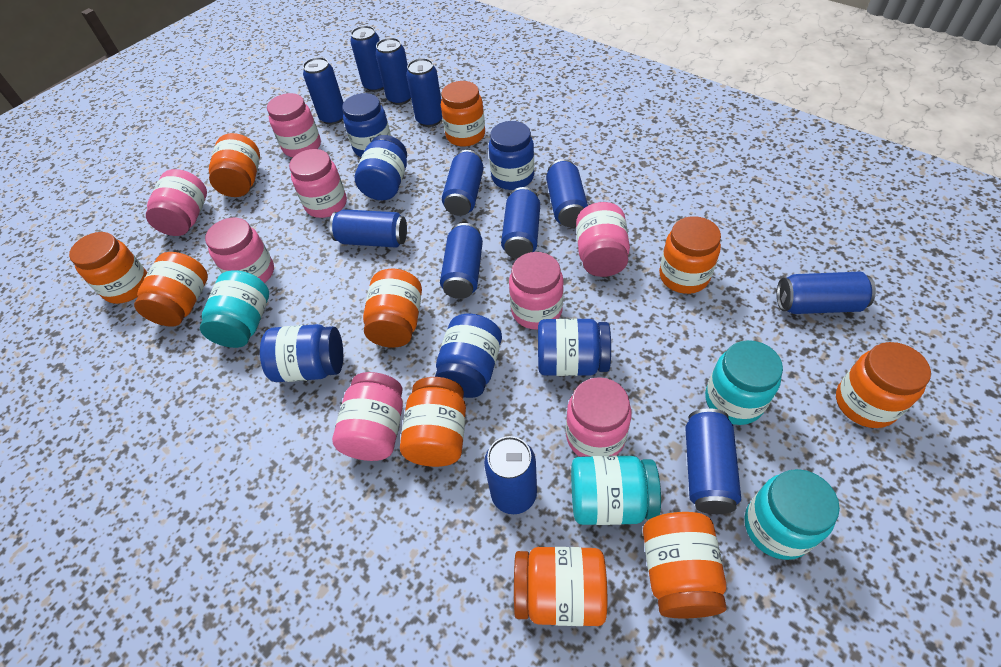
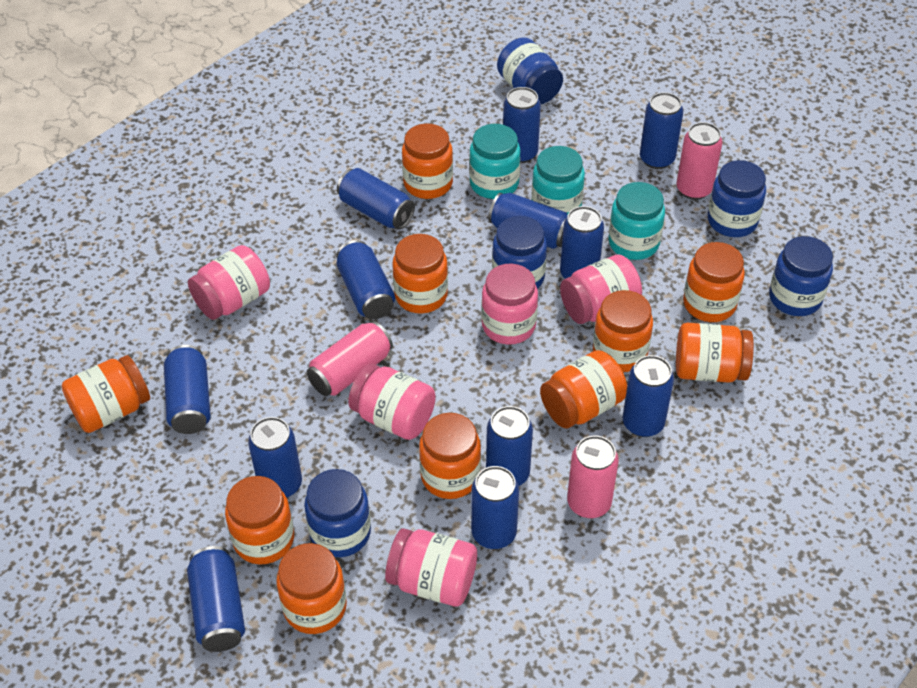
blue jar: 6 -> 5
pink can: 0 -> 3
pink jar: 8 -> 5
turquoise jar: 4 -> 3

